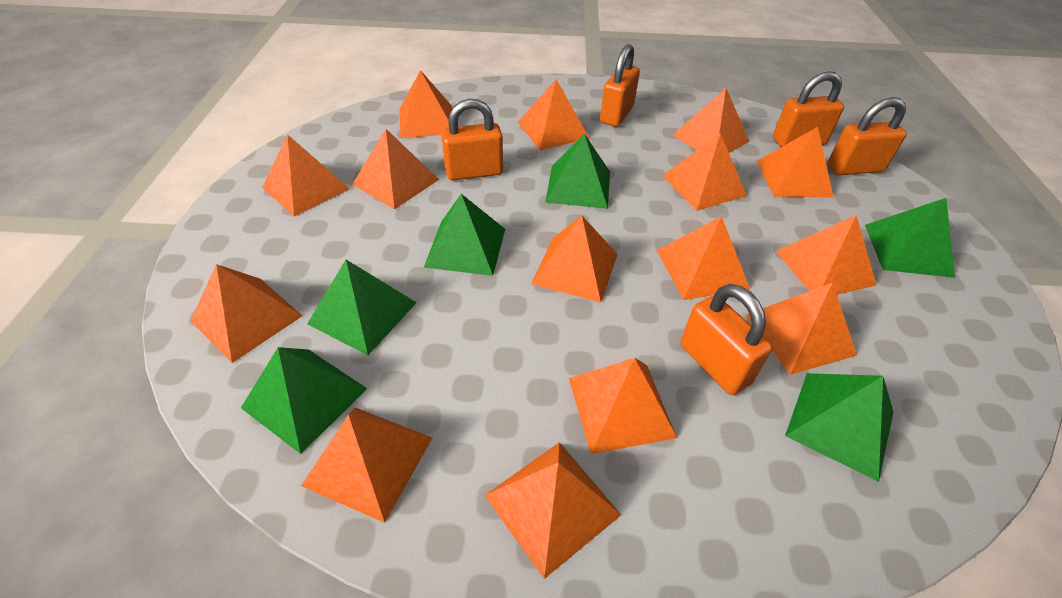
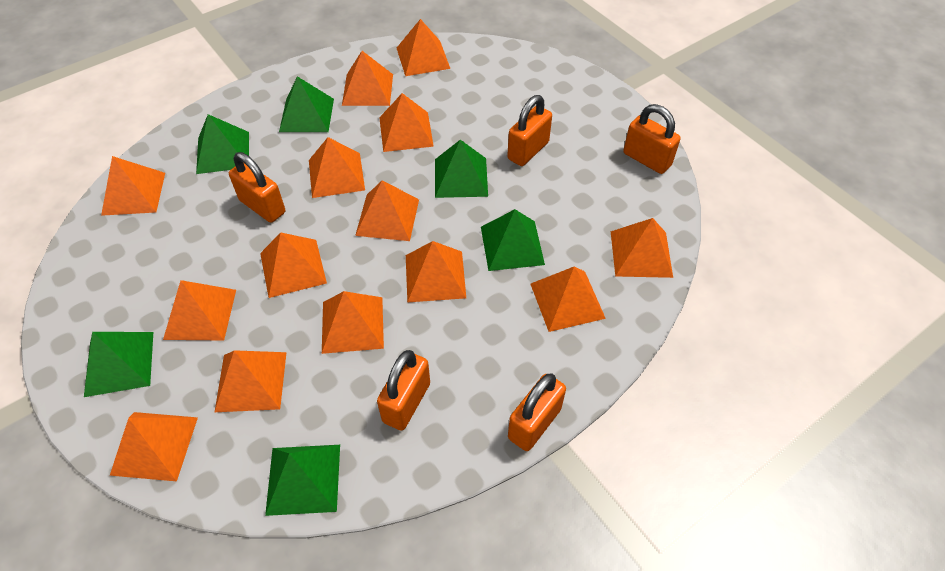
orange pyramid: 15 -> 14

